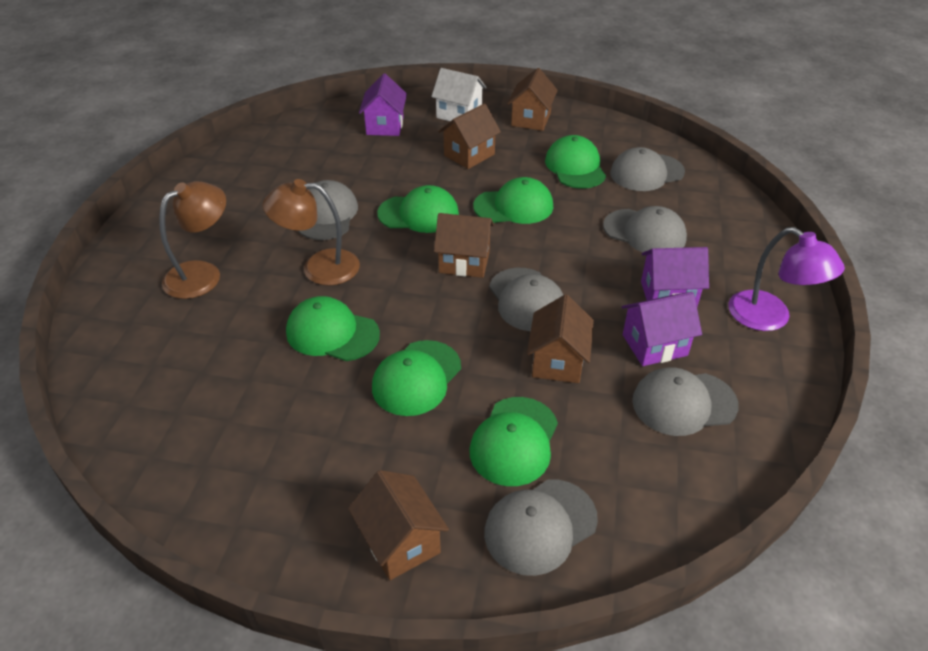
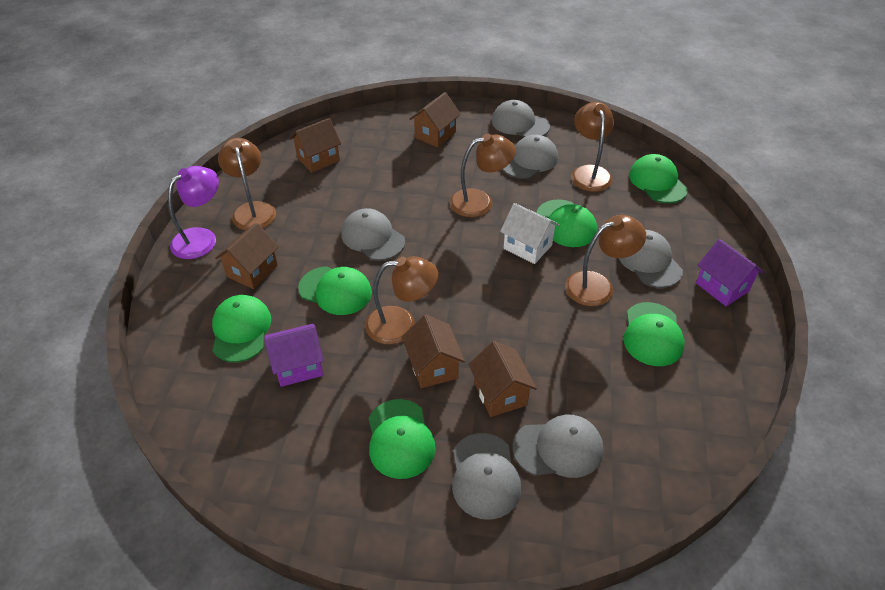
brown lamp: 2 -> 5
purple house: 3 -> 2

